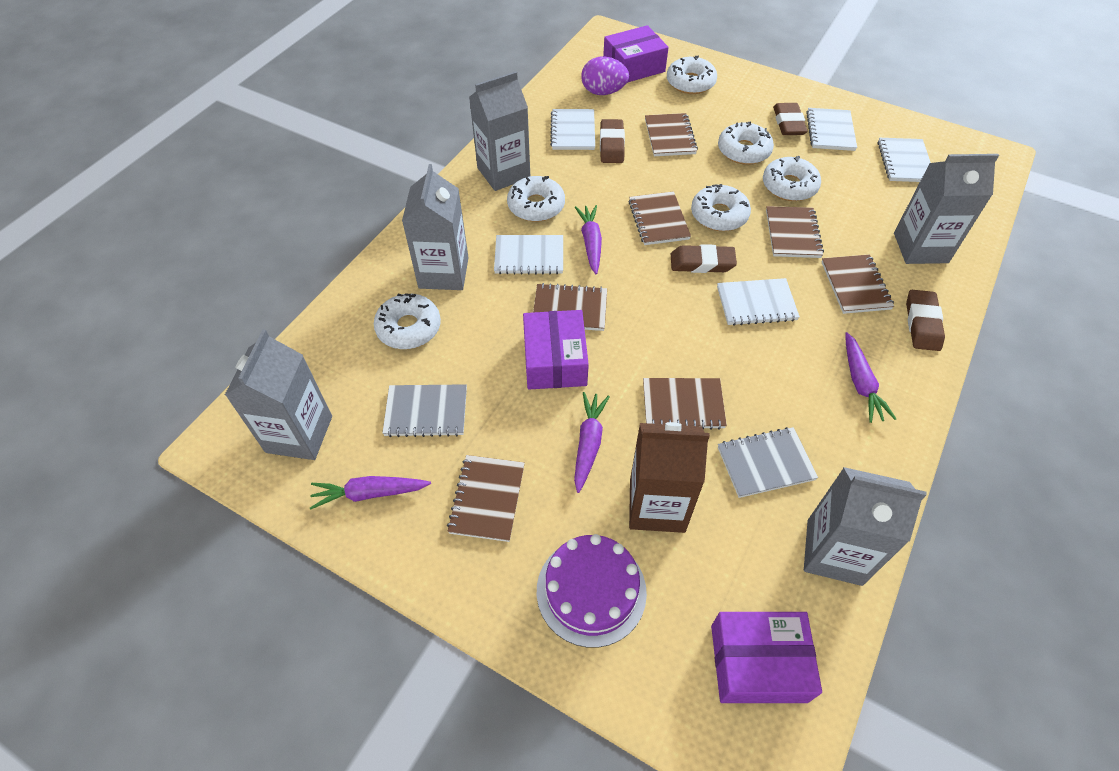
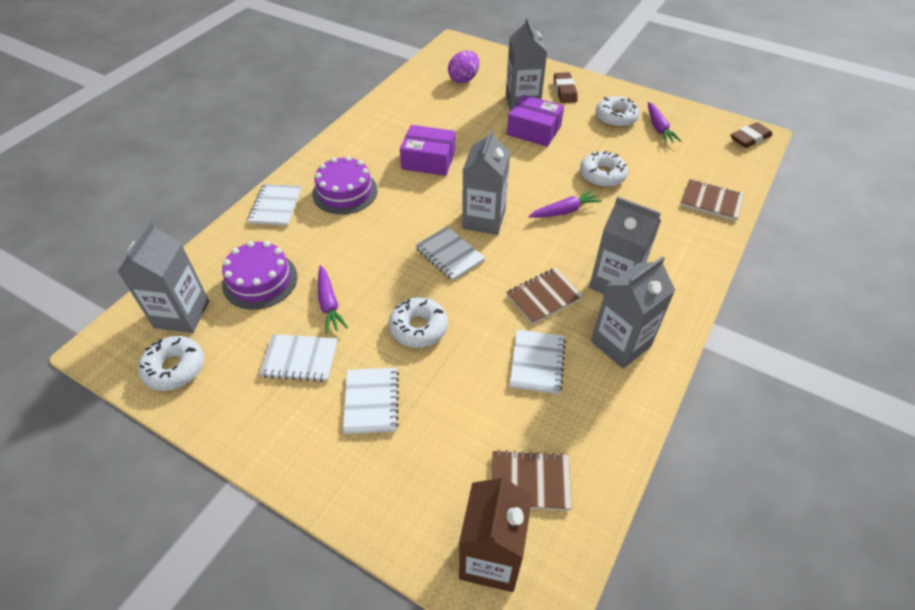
brown eraser: 4 -> 2
brown notebook: 7 -> 3
grey notebook: 2 -> 0
purple box: 3 -> 2
purple cake: 1 -> 2
purple carrot: 4 -> 3
white donut: 6 -> 4

